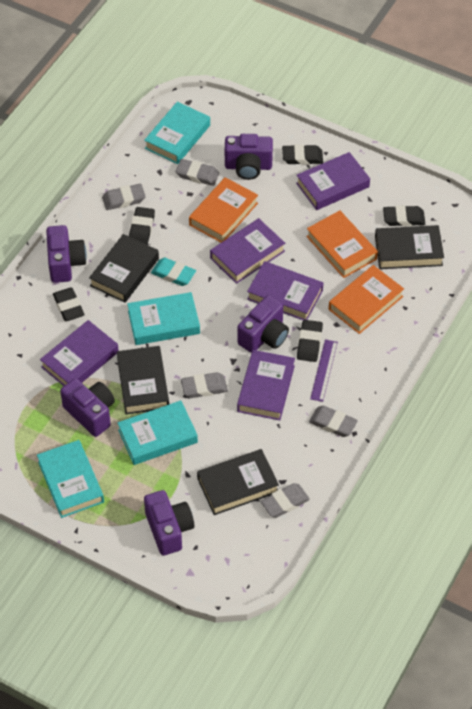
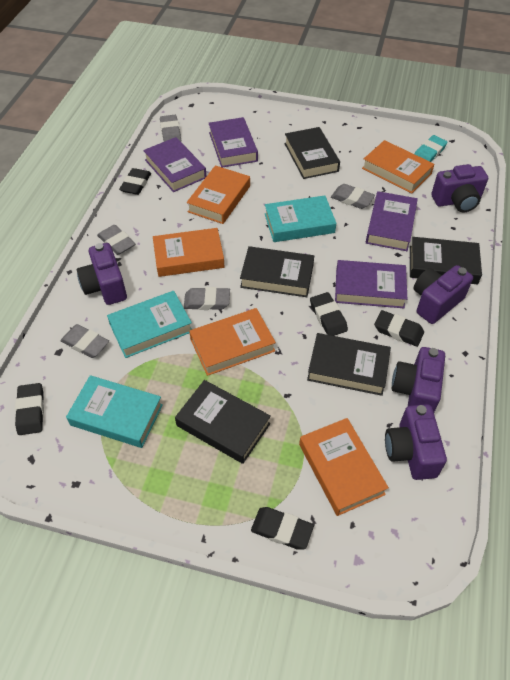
black book: 4 -> 5
orange book: 3 -> 5
purple book: 5 -> 4
purple ruler: 1 -> 0
turquoise book: 4 -> 3

